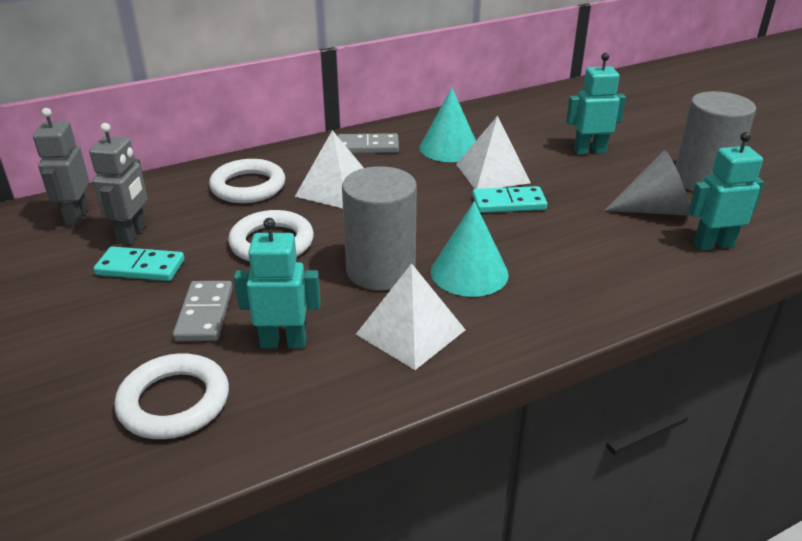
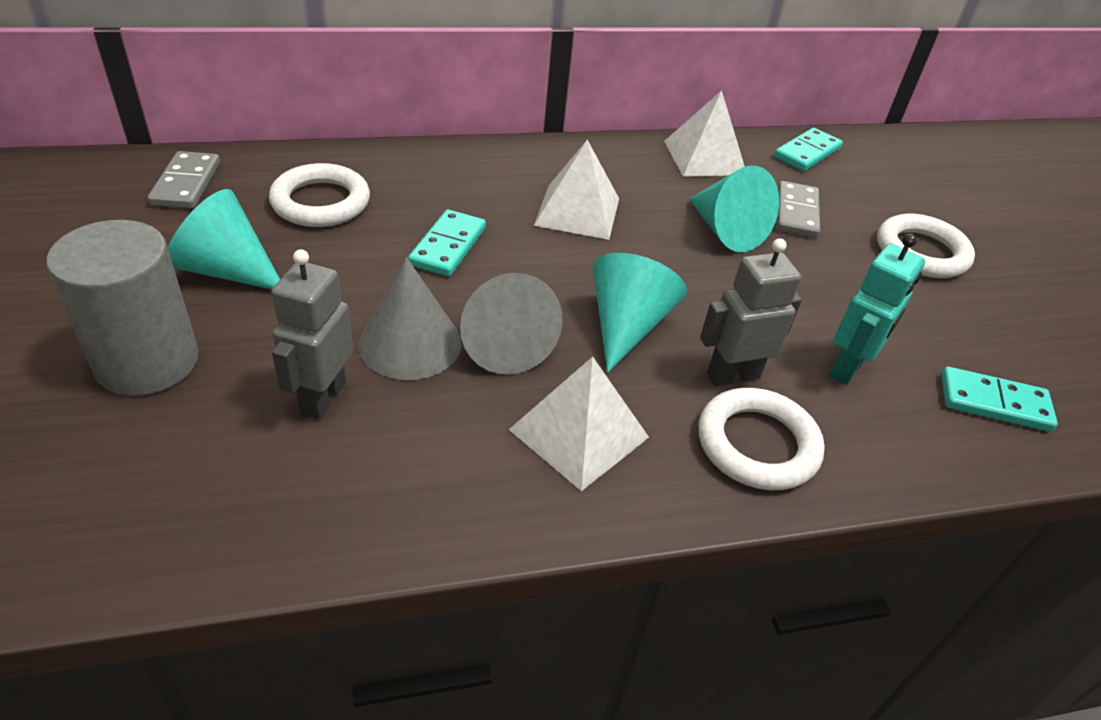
grey cone: 1 -> 2
grey cylinder: 2 -> 1
turquoise cone: 2 -> 3
turquoise domino: 2 -> 3
turquoise robot: 3 -> 1

